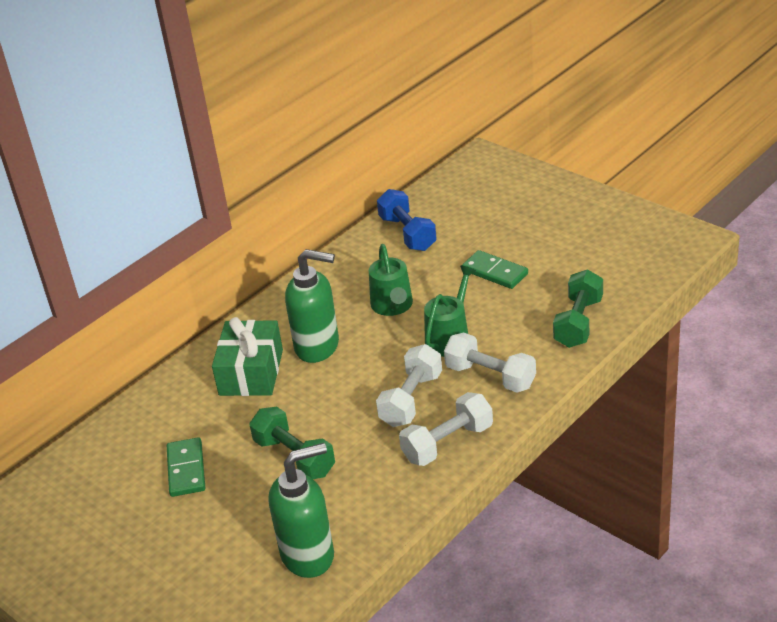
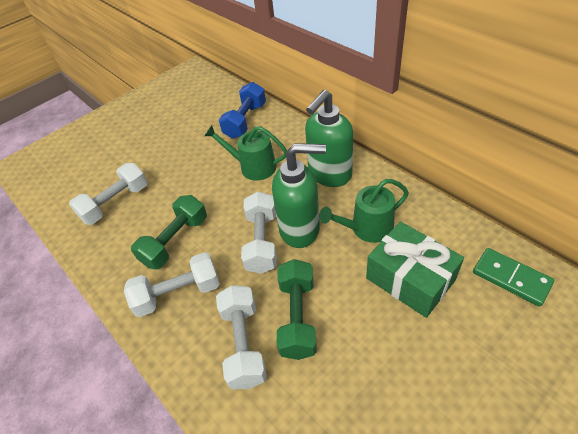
green domino: 2 -> 1
white dumbbell: 3 -> 4

